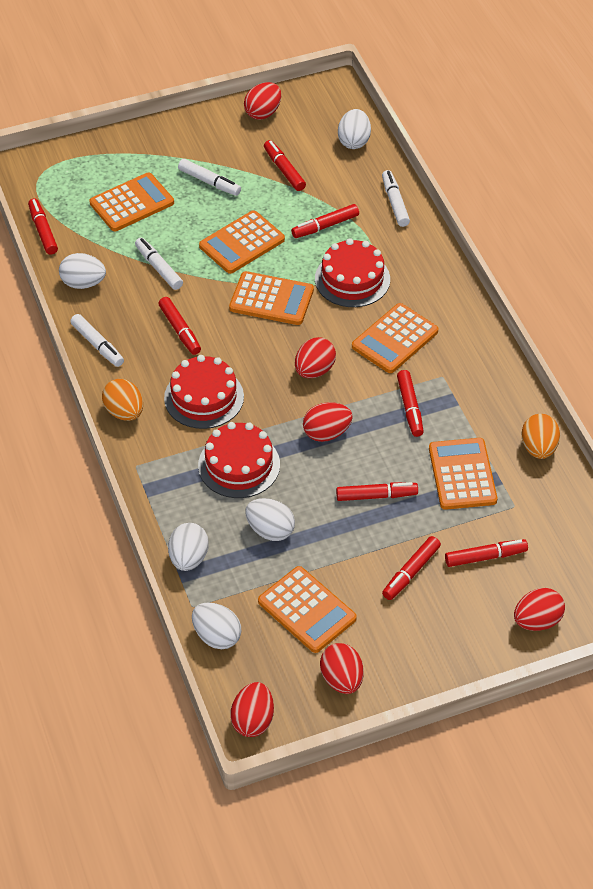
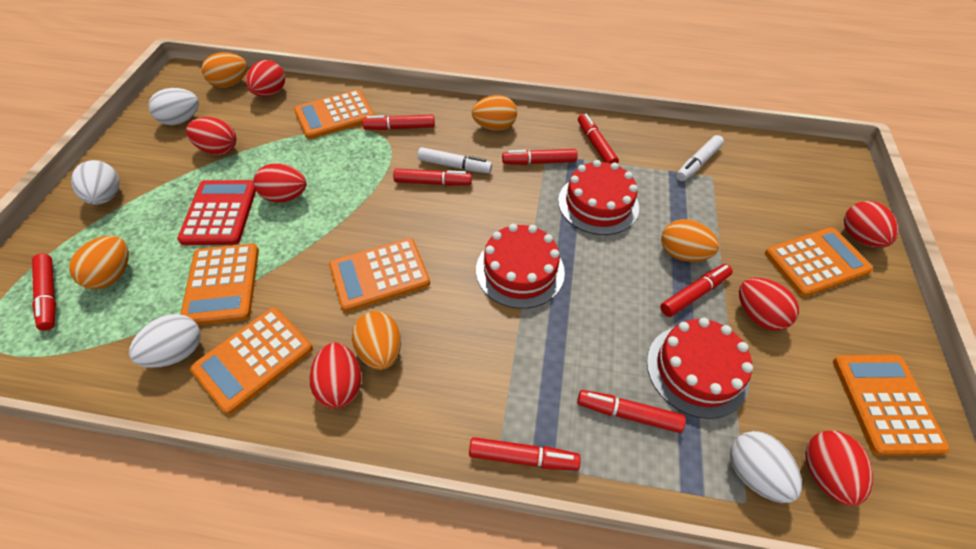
orange egg: 2 -> 5
red calculator: 0 -> 1
red egg: 6 -> 7
white egg: 5 -> 4
white marker: 4 -> 2

